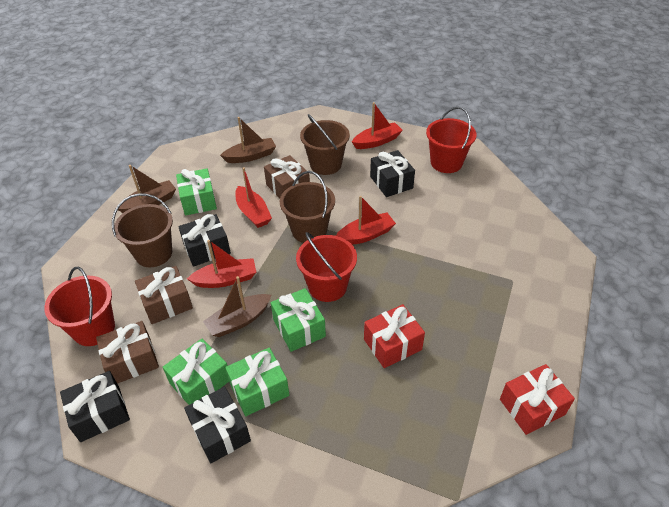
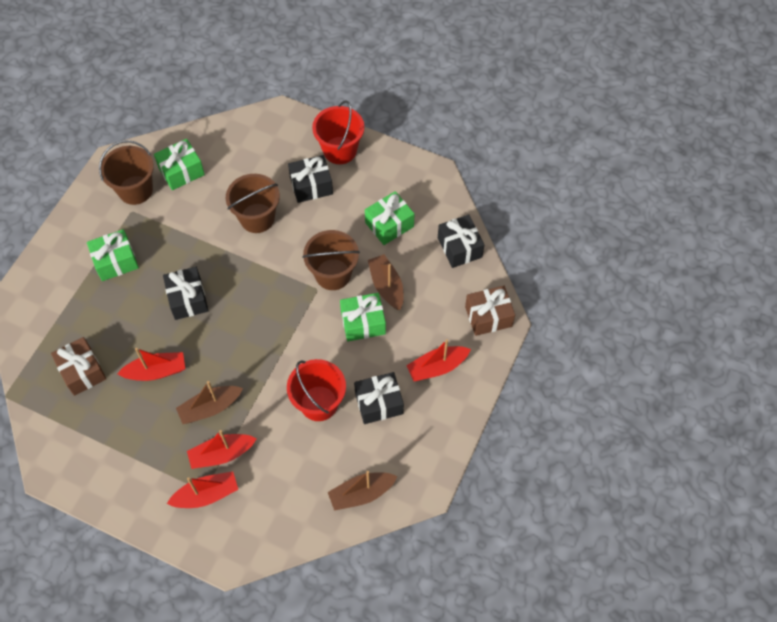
brown gift: 3 -> 2
red bucket: 3 -> 2
red gift: 2 -> 0

